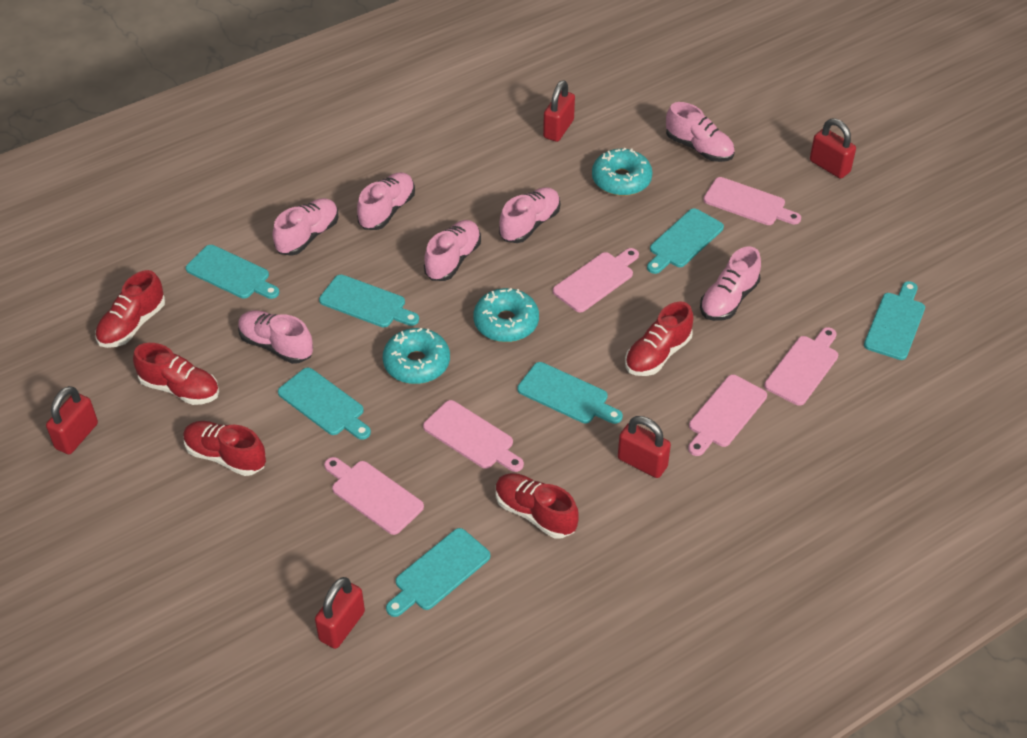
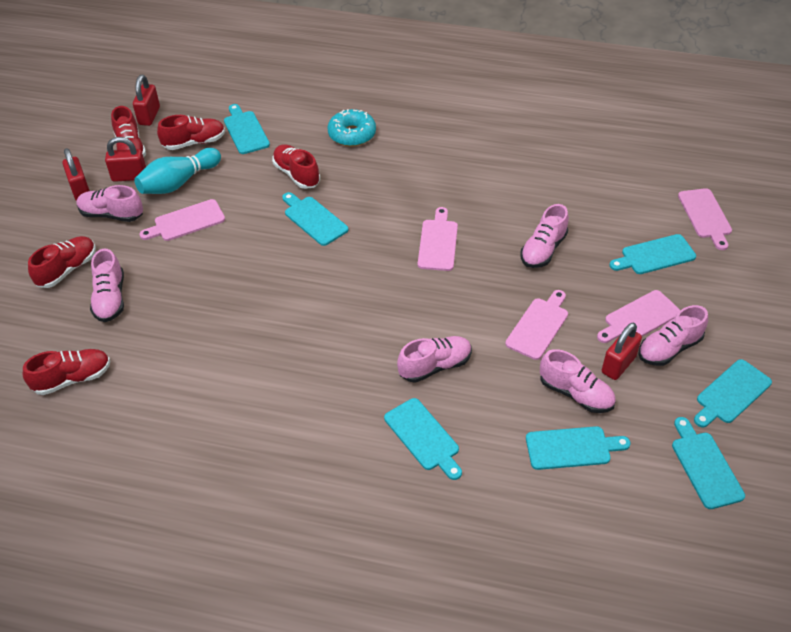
pink cutting board: 6 -> 5
pink shoe: 7 -> 6
red padlock: 5 -> 4
turquoise bowling pin: 0 -> 1
turquoise donut: 3 -> 1

